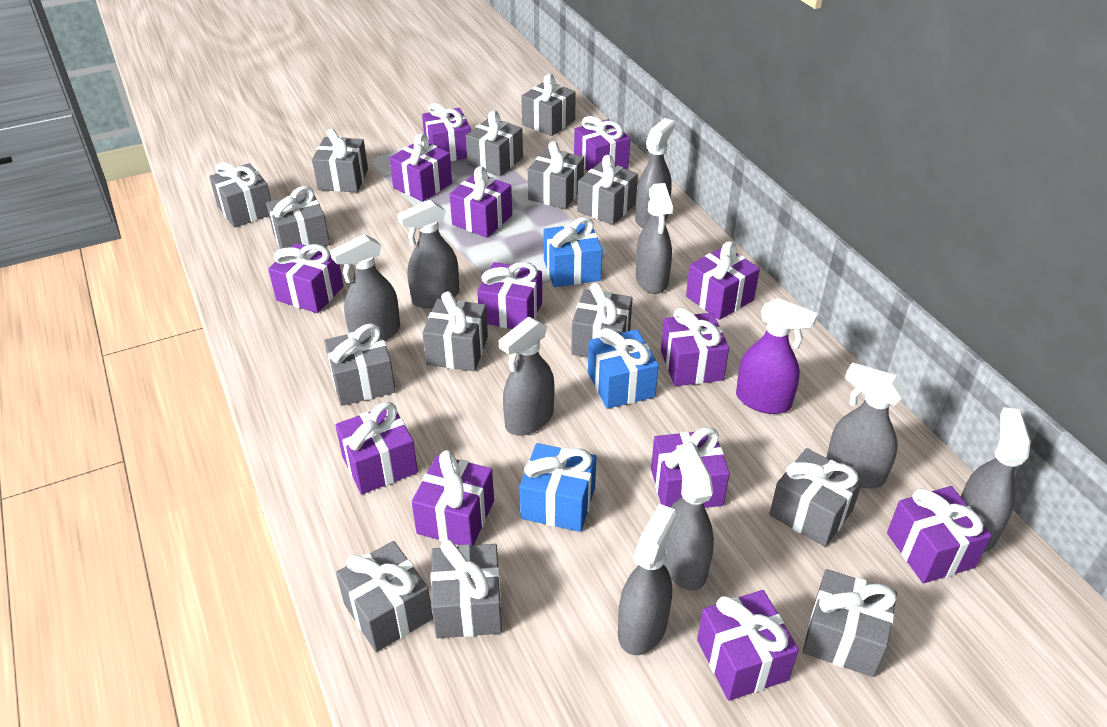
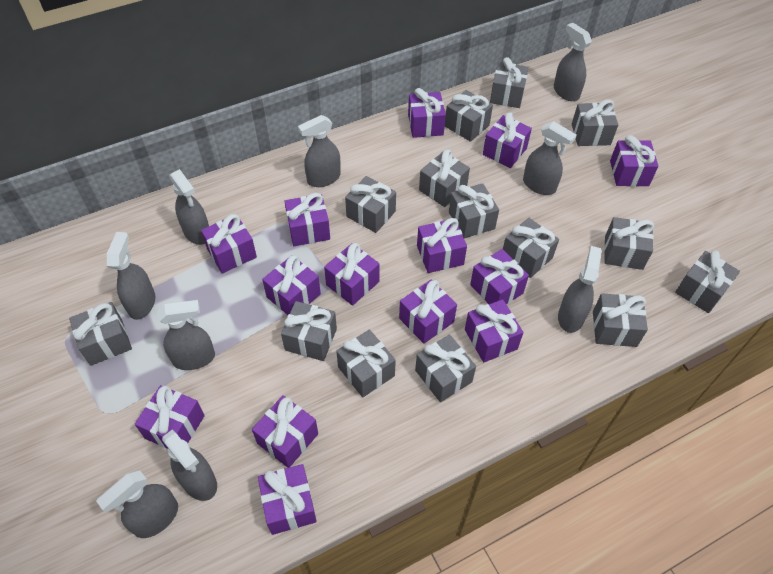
blue gift: 3 -> 0
purple gift: 13 -> 14
purple spray bottle: 1 -> 0

